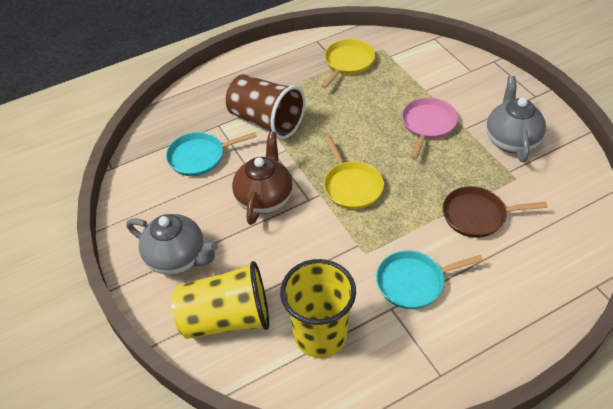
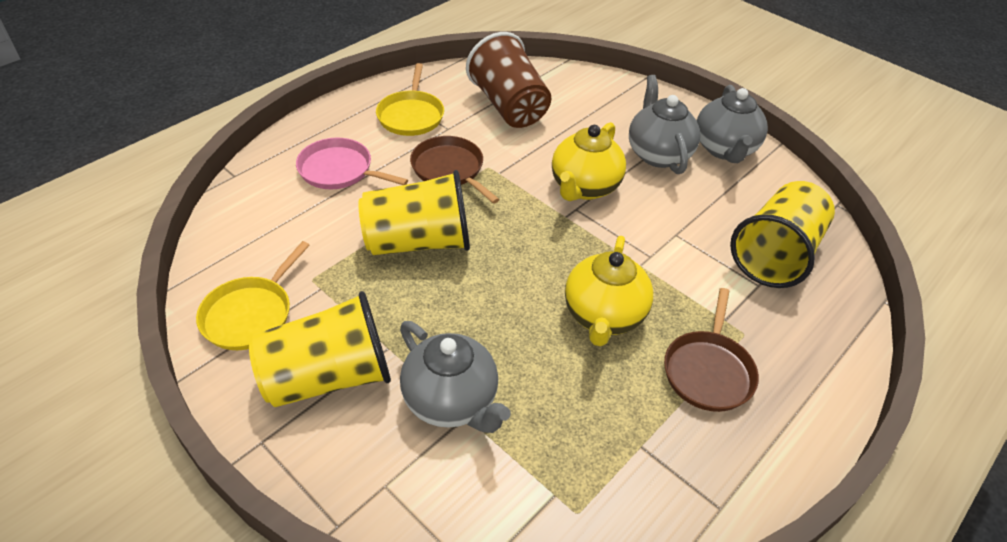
brown pan: 1 -> 2
brown teapot: 1 -> 0
grey teapot: 2 -> 3
turquoise pan: 2 -> 0
yellow cup: 2 -> 3
yellow teapot: 0 -> 2

